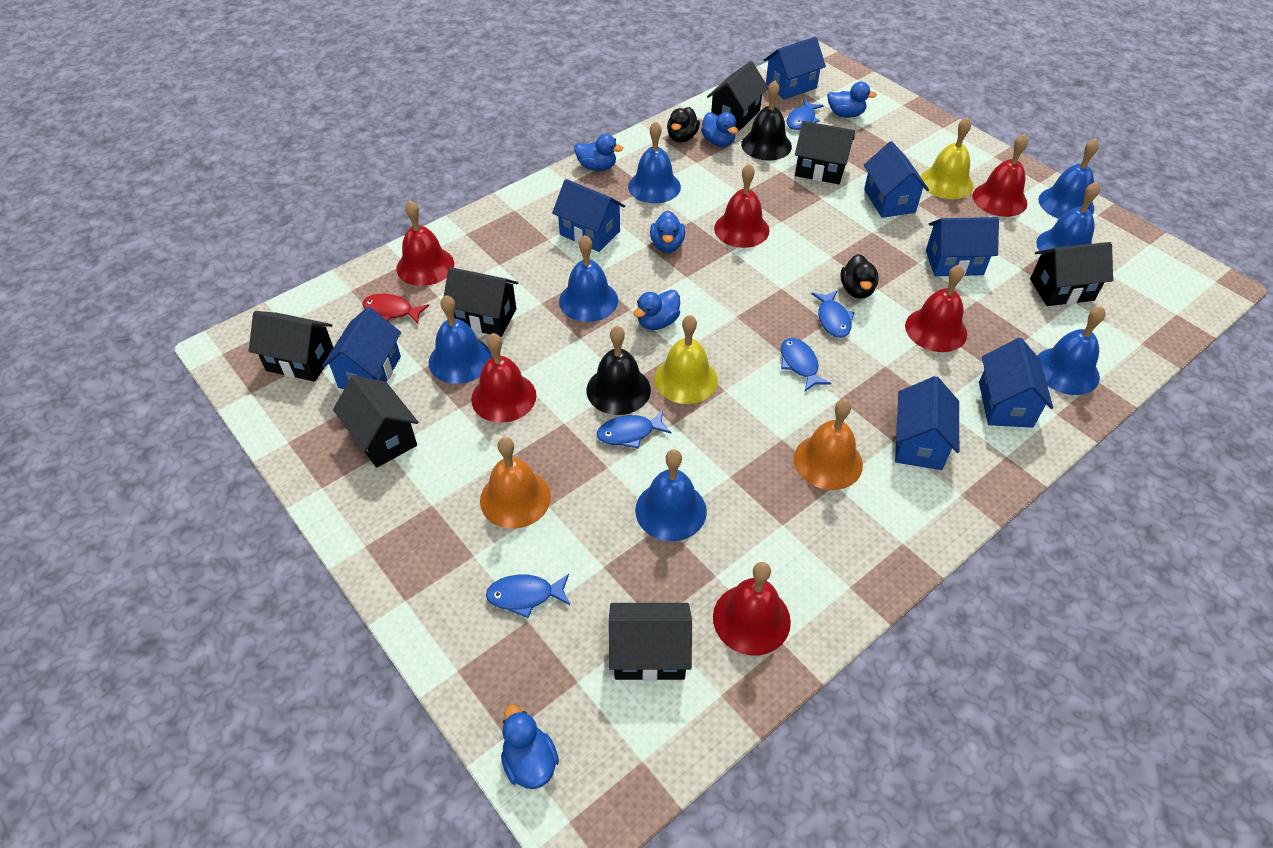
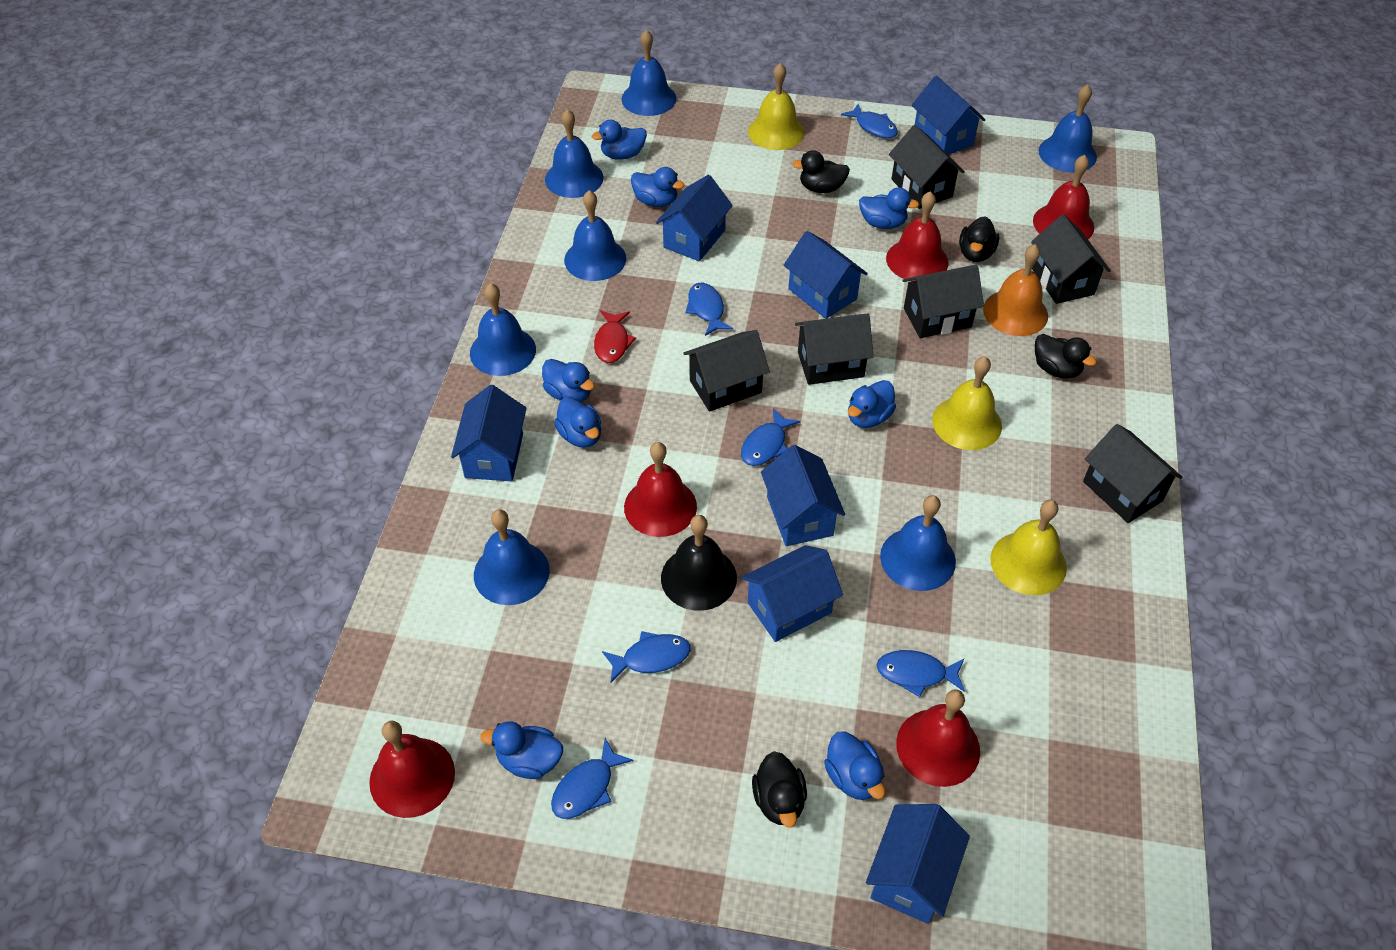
black bell: 2 -> 1
black duck: 2 -> 4
black house: 7 -> 6
blue duck: 6 -> 8
blue fish: 5 -> 6
orange bell: 2 -> 1
red bell: 6 -> 5
yellow bell: 2 -> 3

